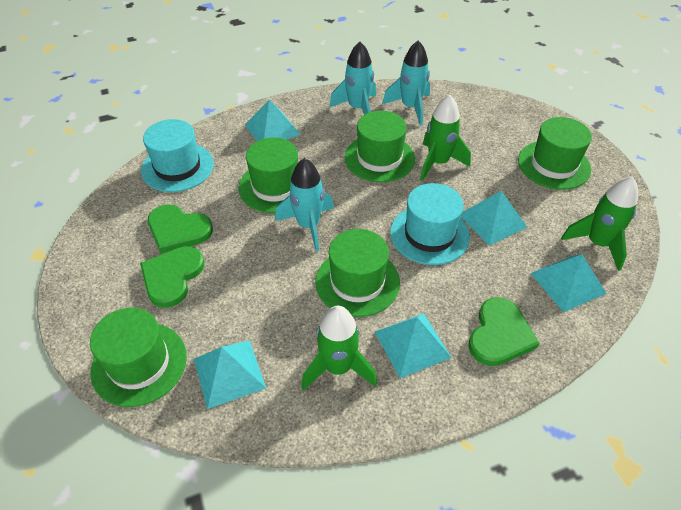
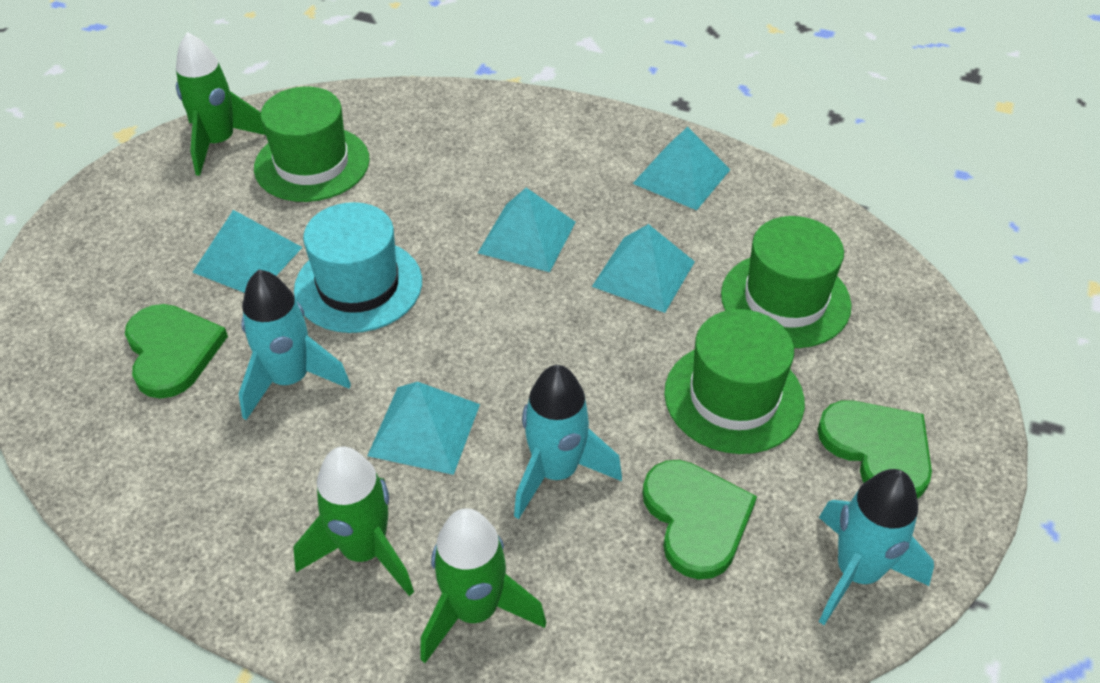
green hat: 5 -> 3
turquoise hat: 2 -> 1

